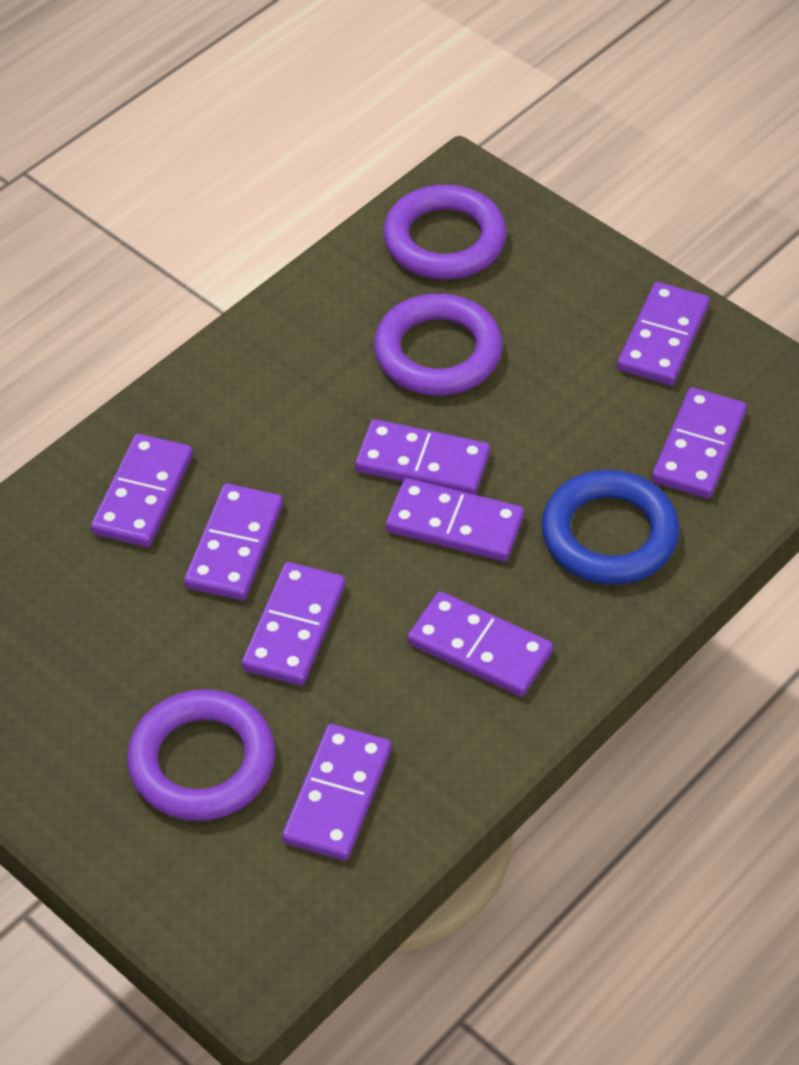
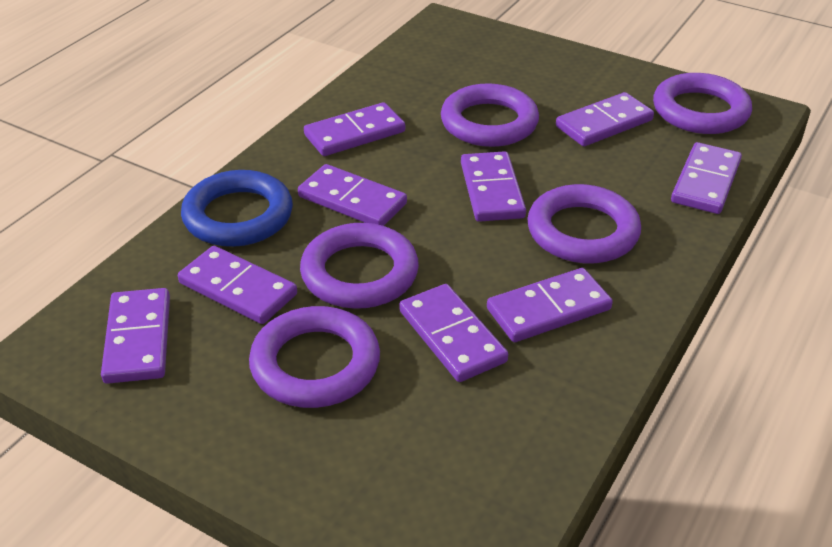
purple ring: 3 -> 5

